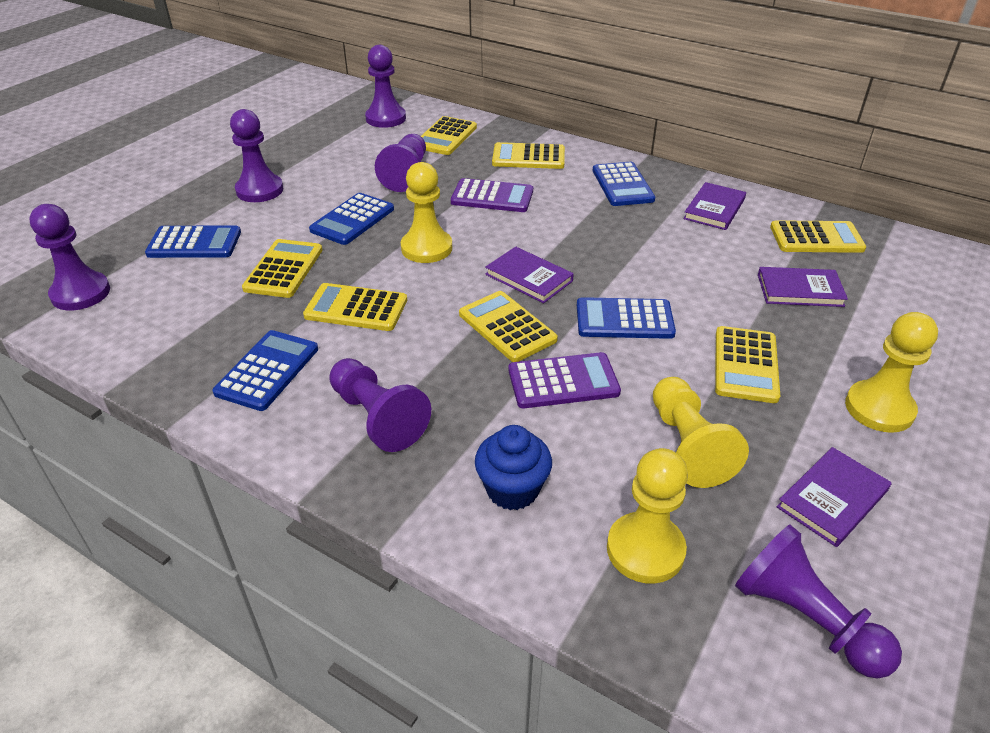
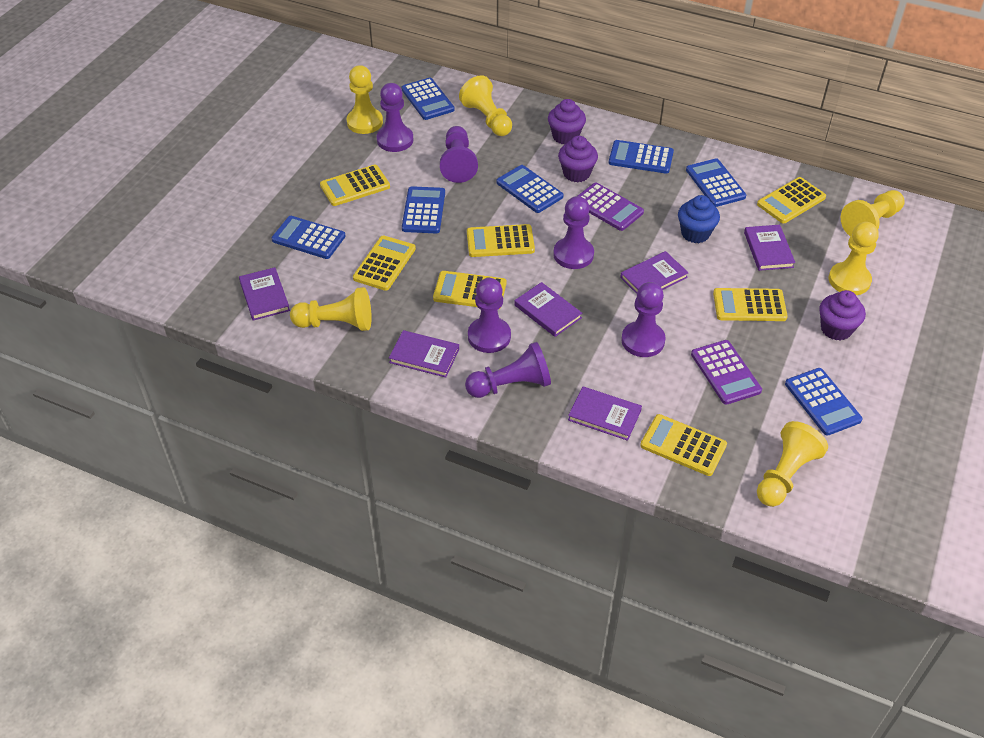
blue calculator: 5 -> 7
purple book: 4 -> 6
purple cupcake: 0 -> 3
yellow pawn: 4 -> 6

